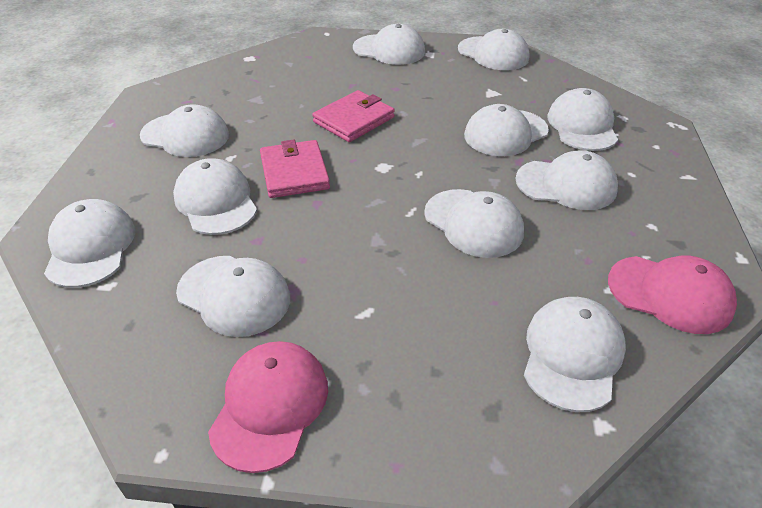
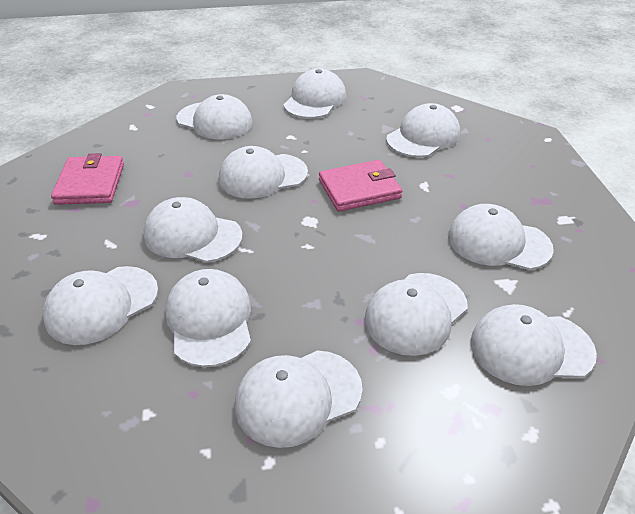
pink cap: 2 -> 0

